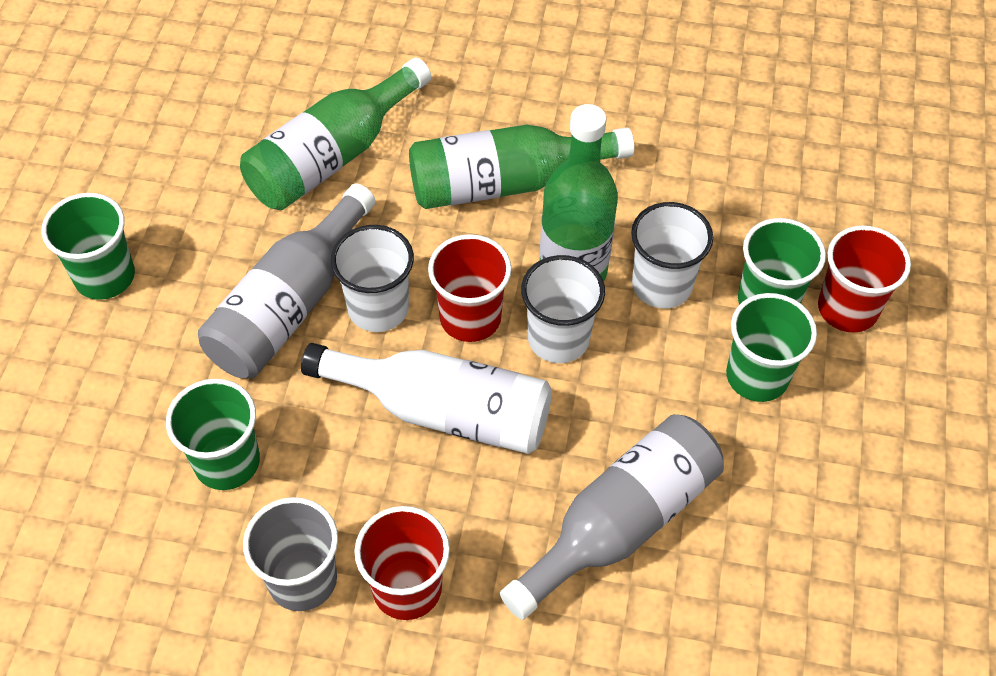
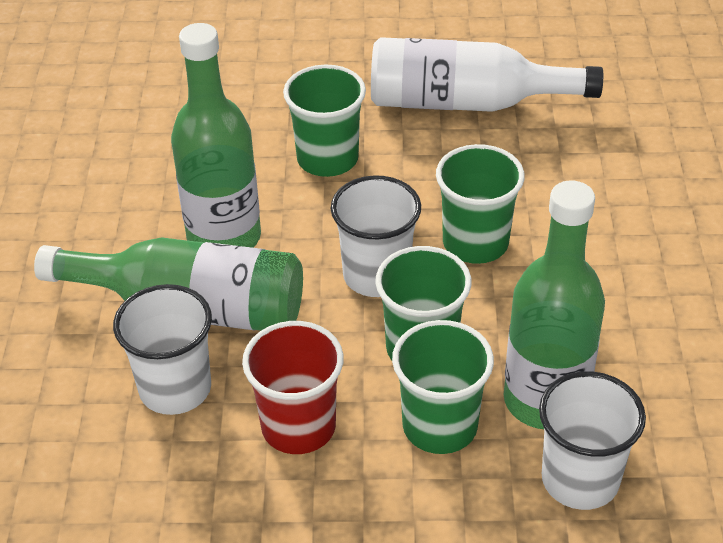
grey bottle: 2 -> 0
grey cup: 1 -> 0
red cup: 3 -> 1

